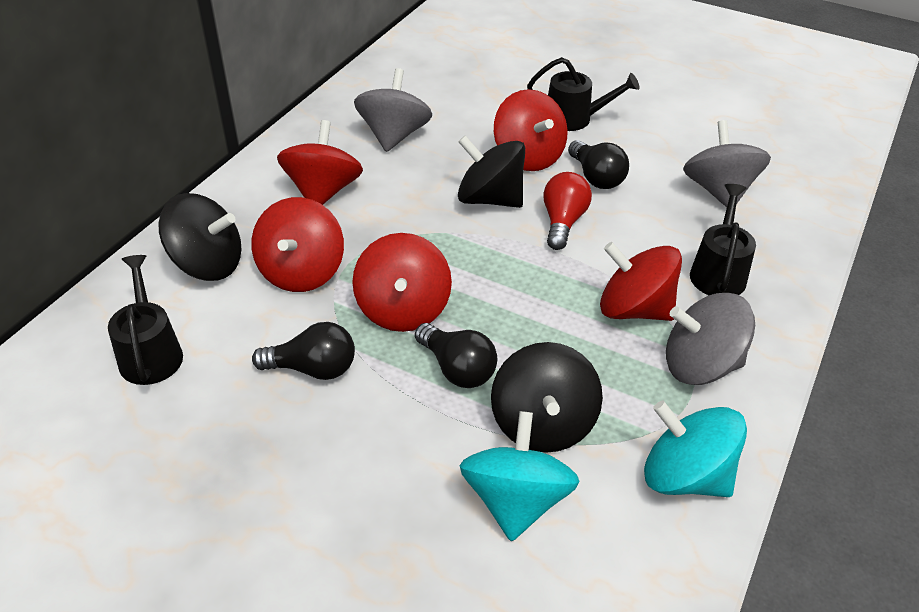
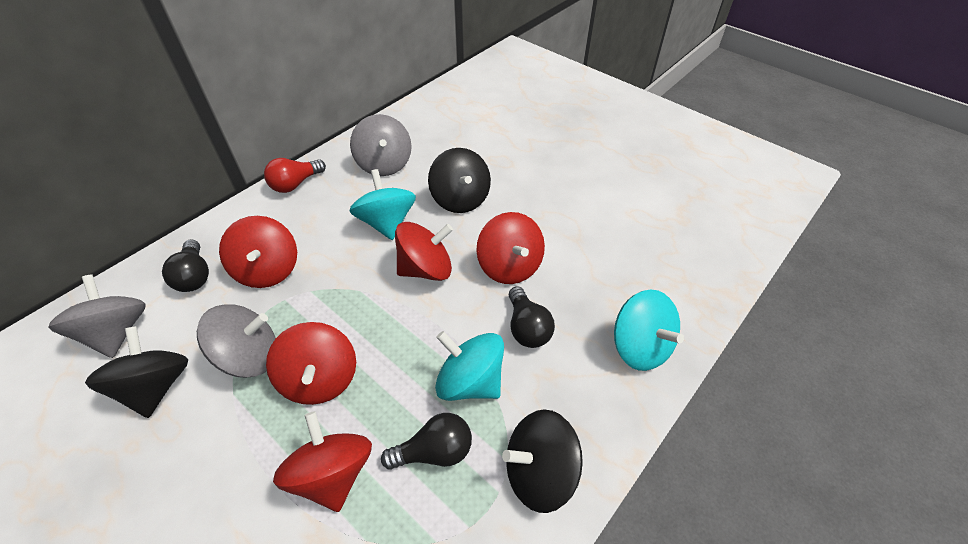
black watering can: 3 -> 0
turquoise spinning top: 2 -> 3

